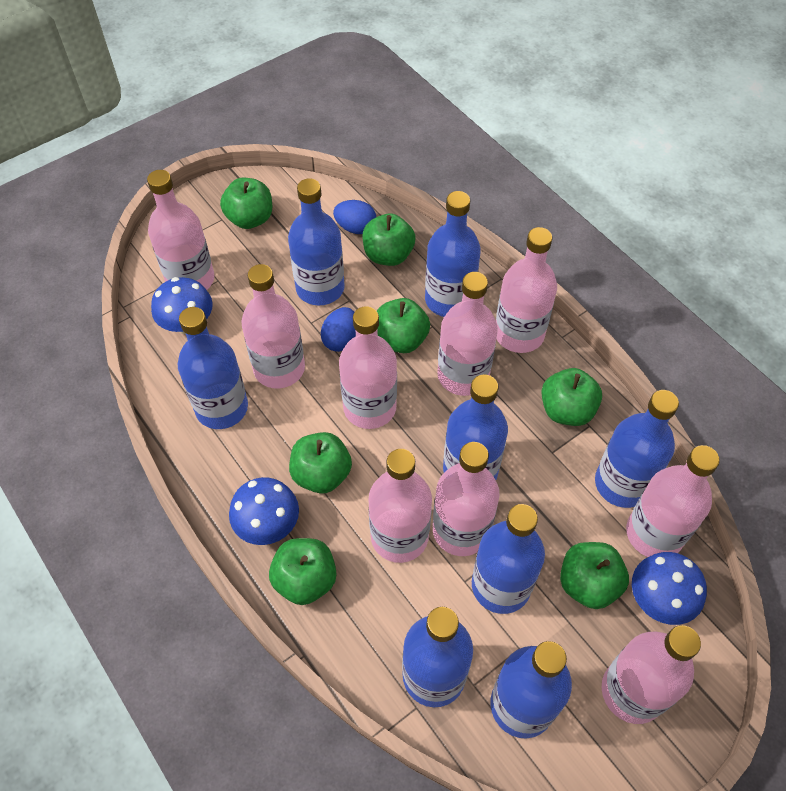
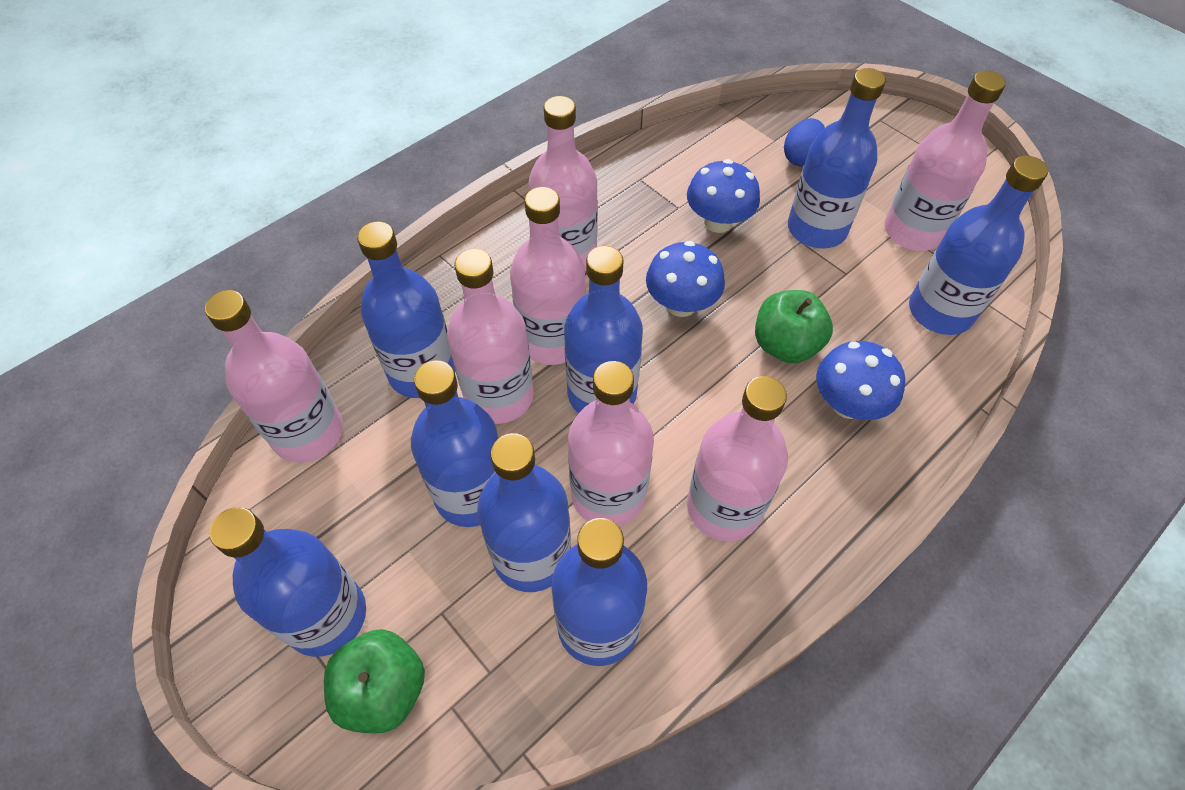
blue egg: 2 -> 1
green apple: 7 -> 2
pink bottle: 9 -> 7

